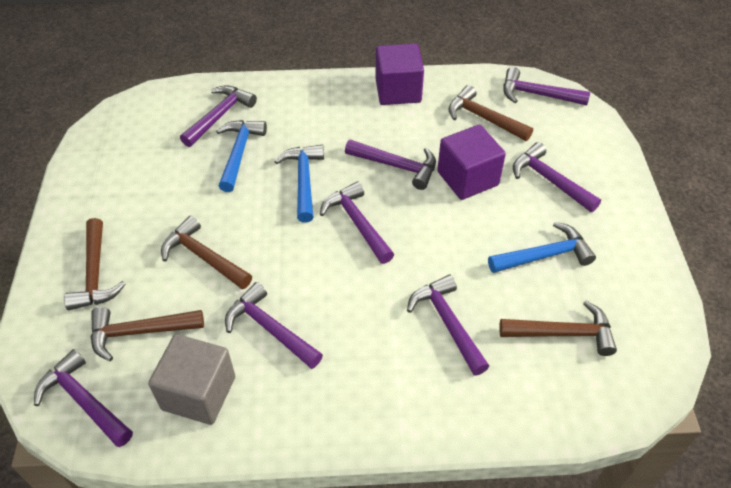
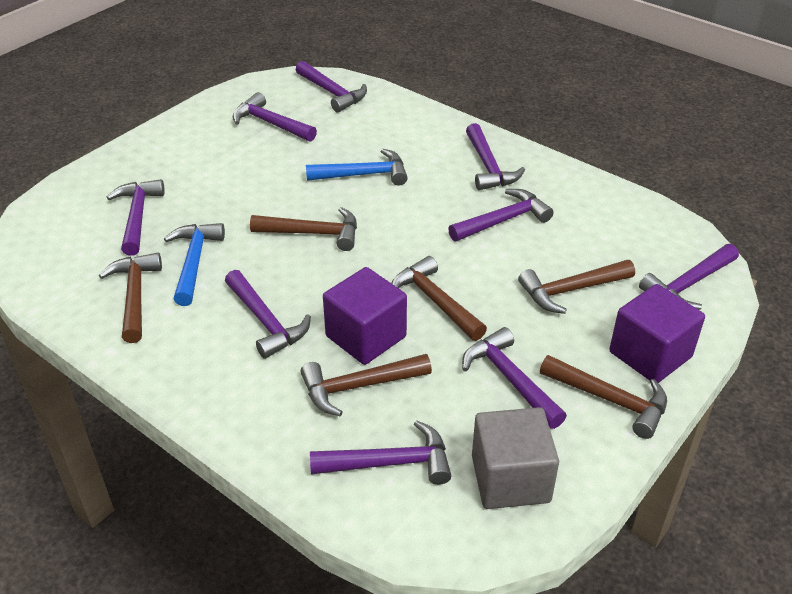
blue hammer: 3 -> 2
brown hammer: 5 -> 6
purple hammer: 8 -> 9

